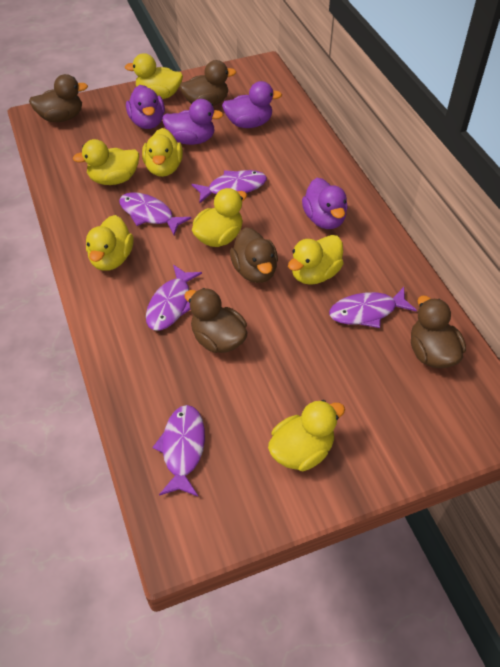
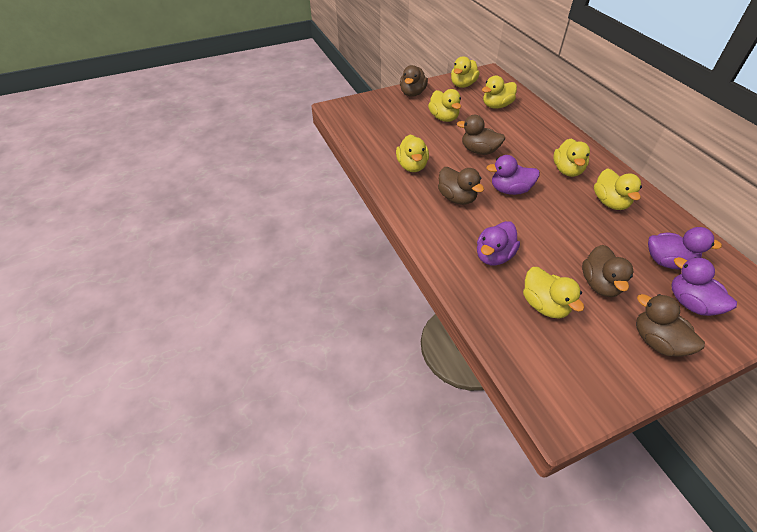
purple fish: 5 -> 0

